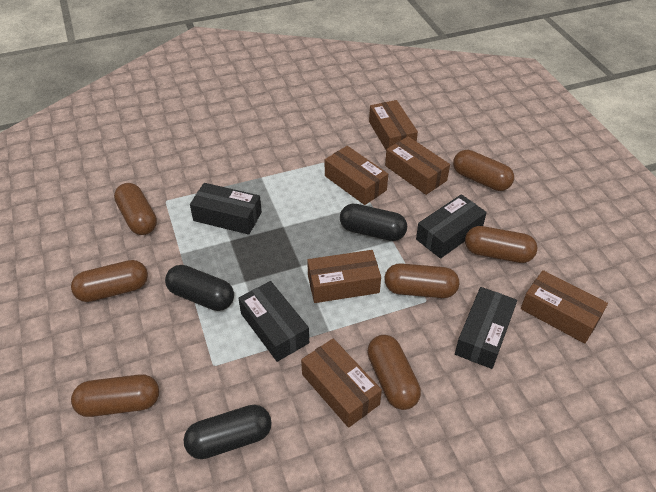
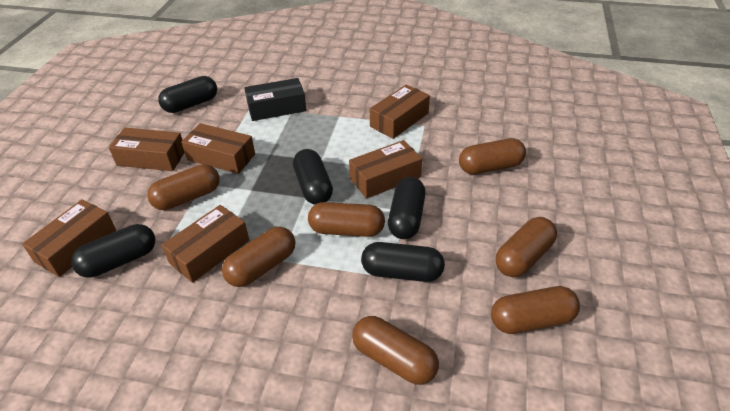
black box: 4 -> 1
black capsule: 3 -> 5

